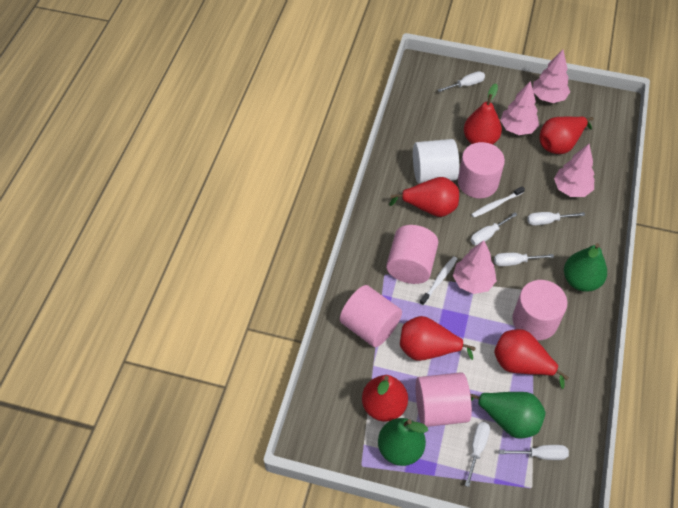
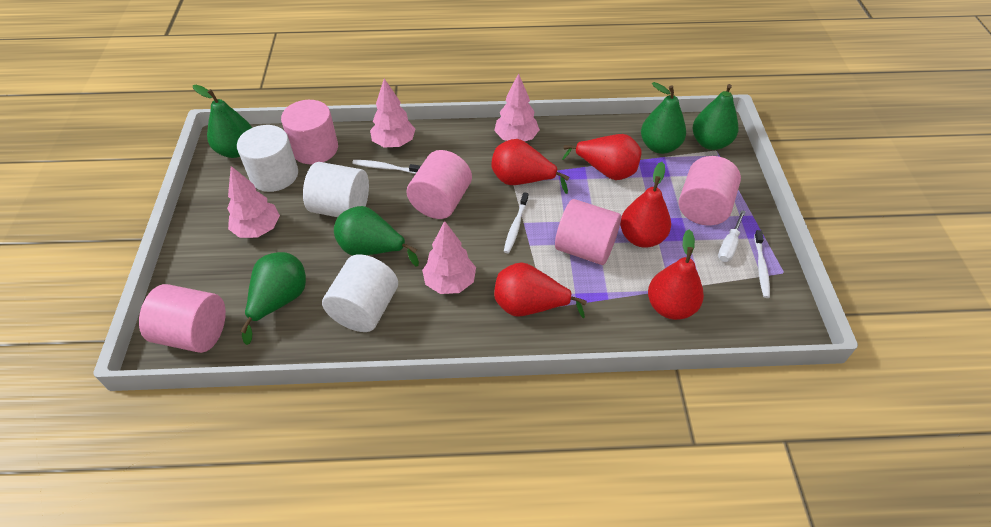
green pear: 3 -> 5
red pear: 6 -> 5
white cylinder: 1 -> 3
white screwdriver: 6 -> 1
white toothbrush: 2 -> 3

